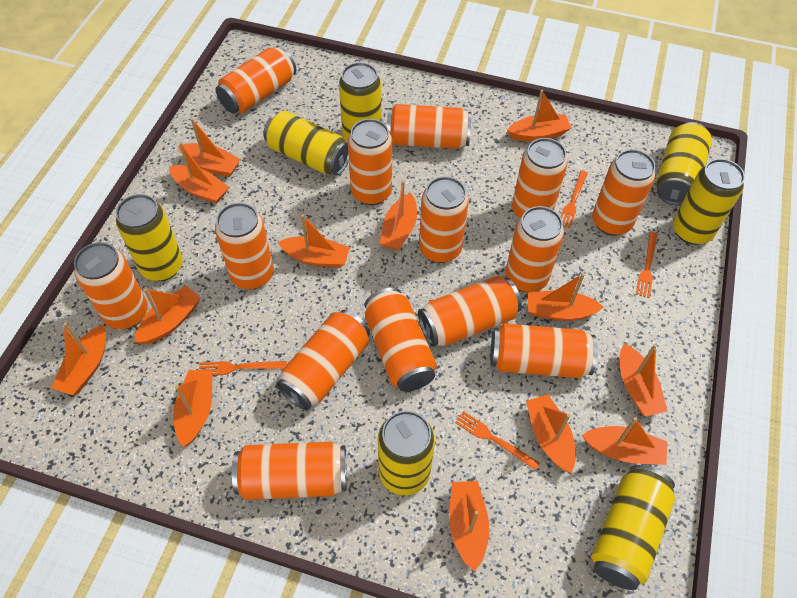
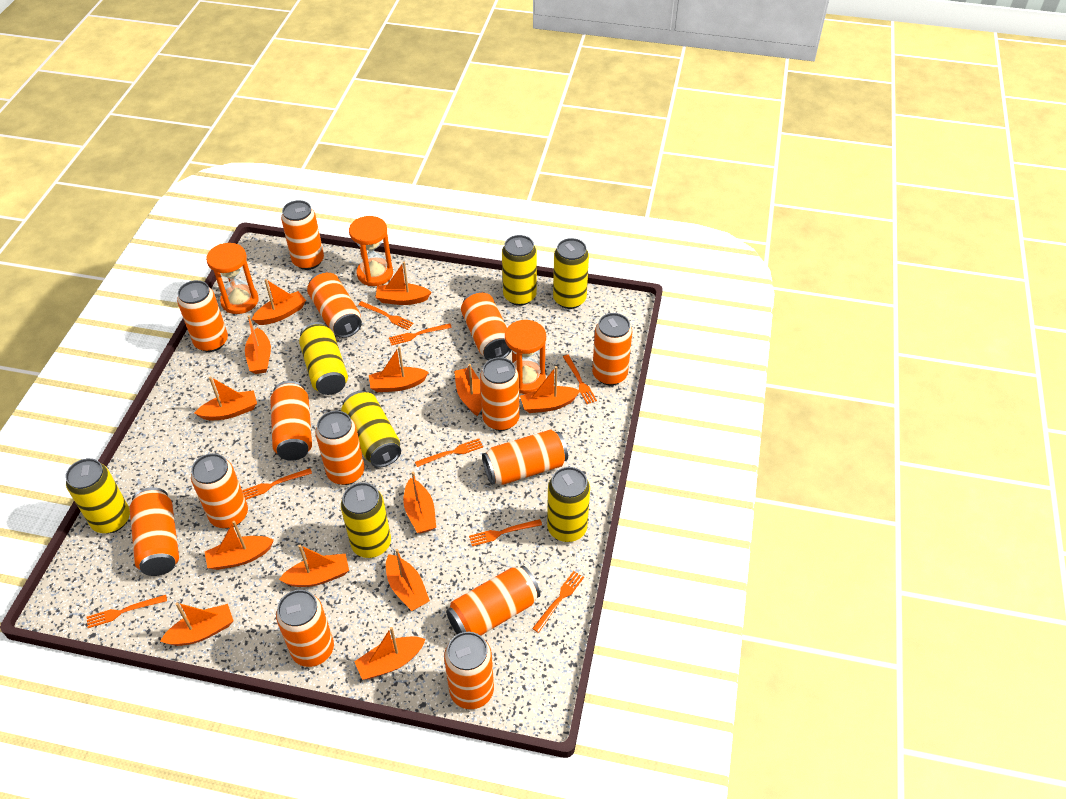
orange fork: 4 -> 8
orange hourglass: 0 -> 3

